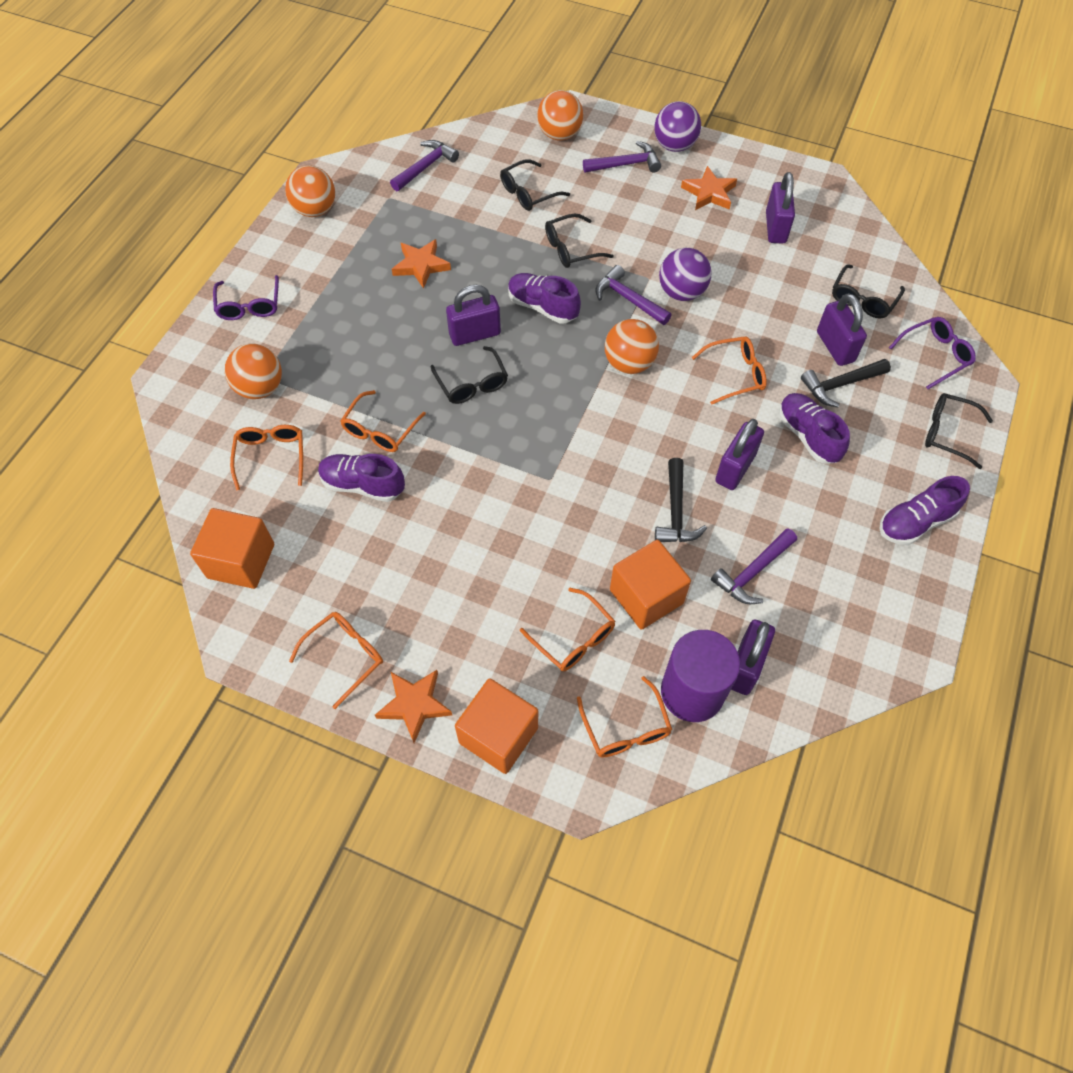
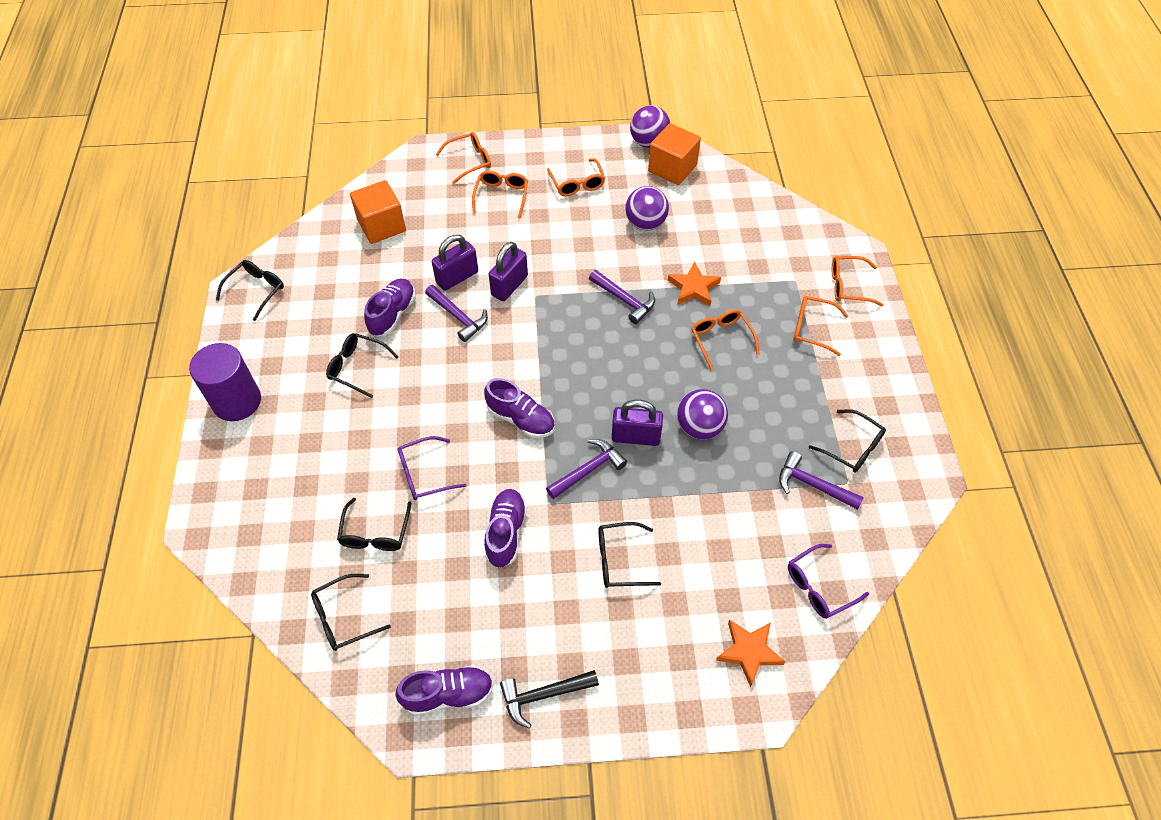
black glasses: 5 -> 6
black hammer: 2 -> 1
orange ball: 4 -> 0
orange cube: 3 -> 2
orange star: 3 -> 2
purple ball: 2 -> 3
purple padlock: 5 -> 3

